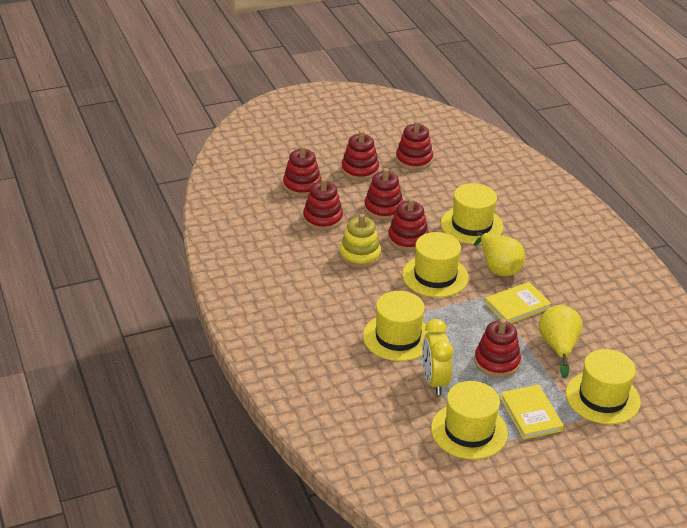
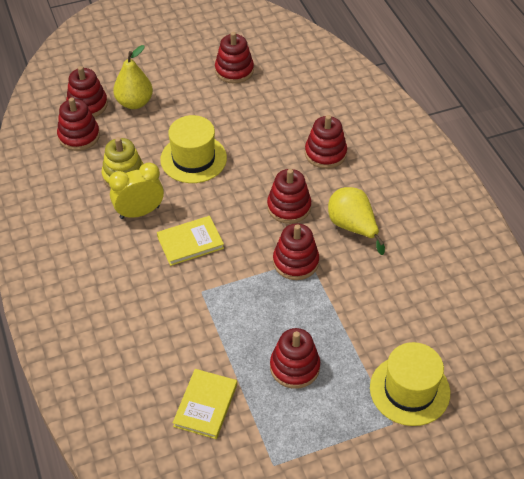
yellow hat: 5 -> 2

